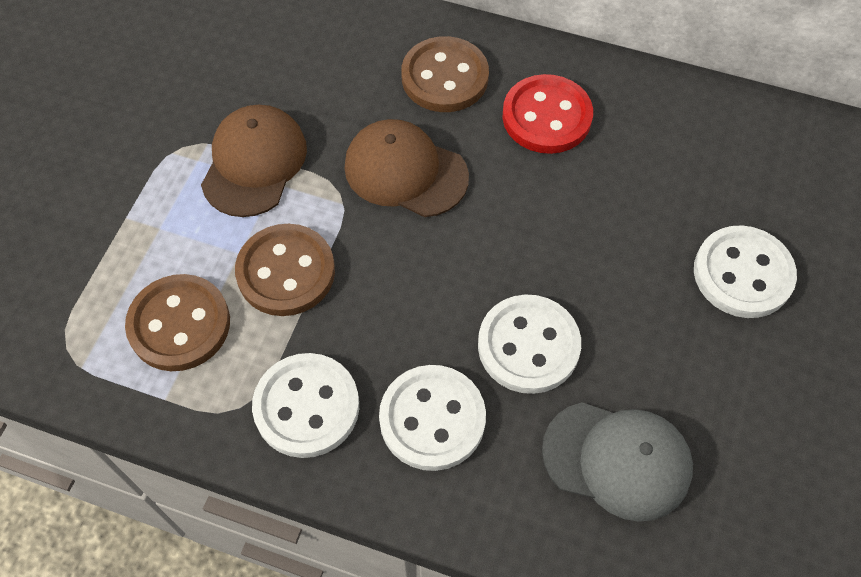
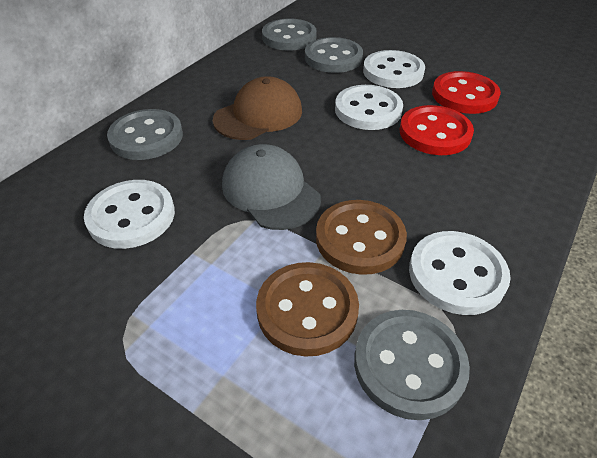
brown button: 3 -> 2
brown cap: 2 -> 1
grey button: 0 -> 4
red button: 1 -> 2

